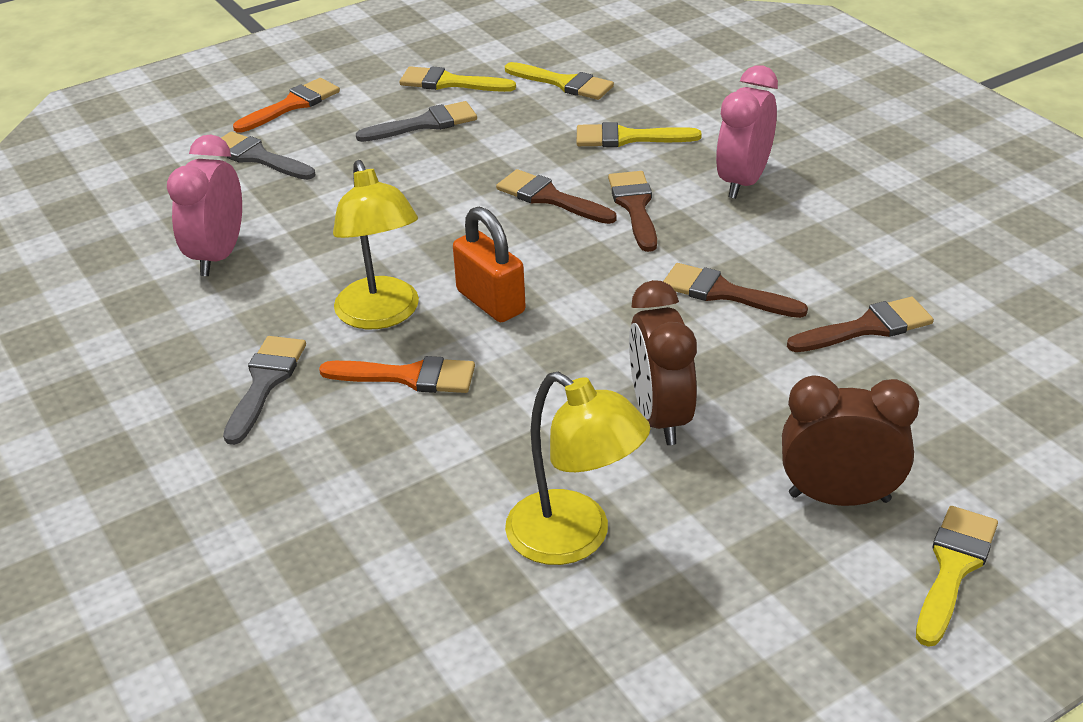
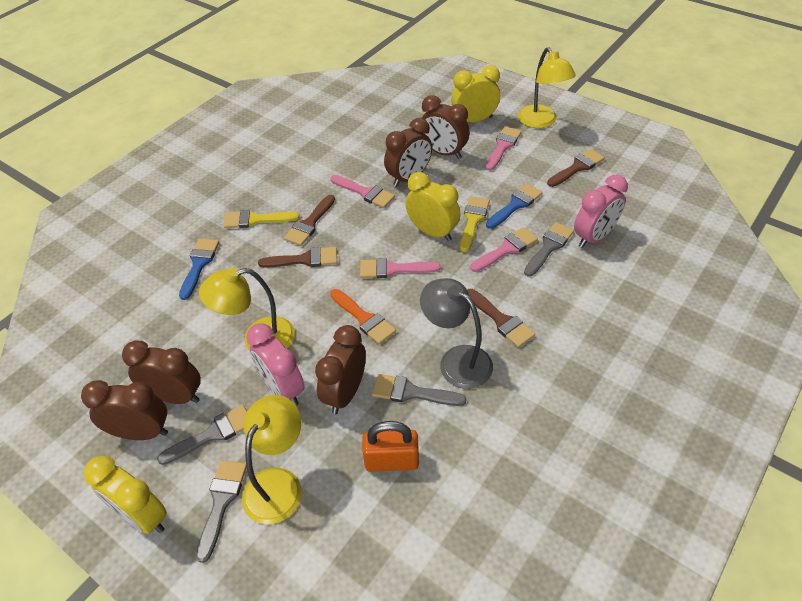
blue brush: 0 -> 2
brown clock: 2 -> 5
grey brush: 3 -> 4
grey lamp: 0 -> 1
orange brush: 2 -> 1
pink brush: 0 -> 4
yellow brush: 4 -> 2
yellow clock: 0 -> 3
yellow lamp: 2 -> 3

